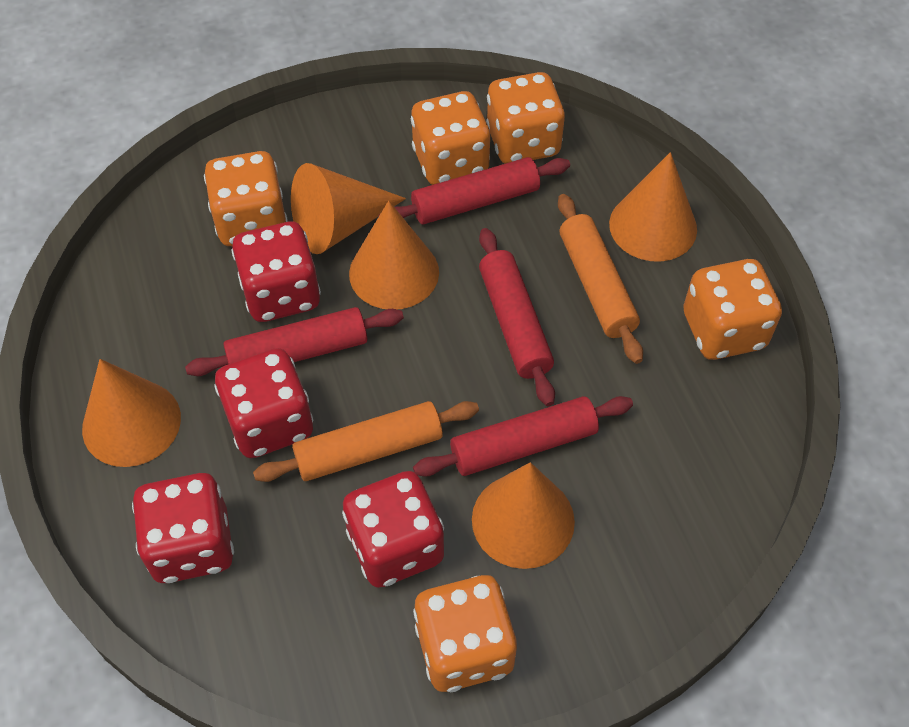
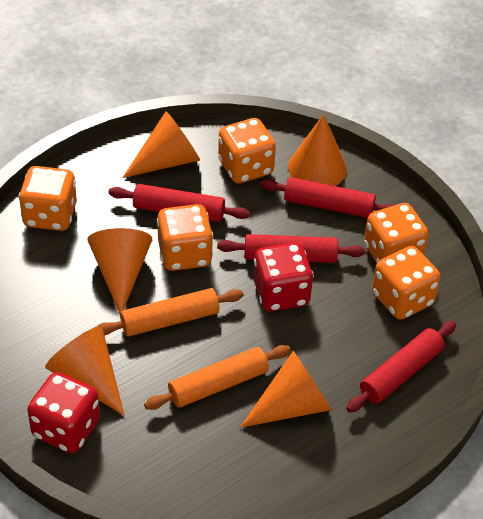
red dice: 4 -> 2

